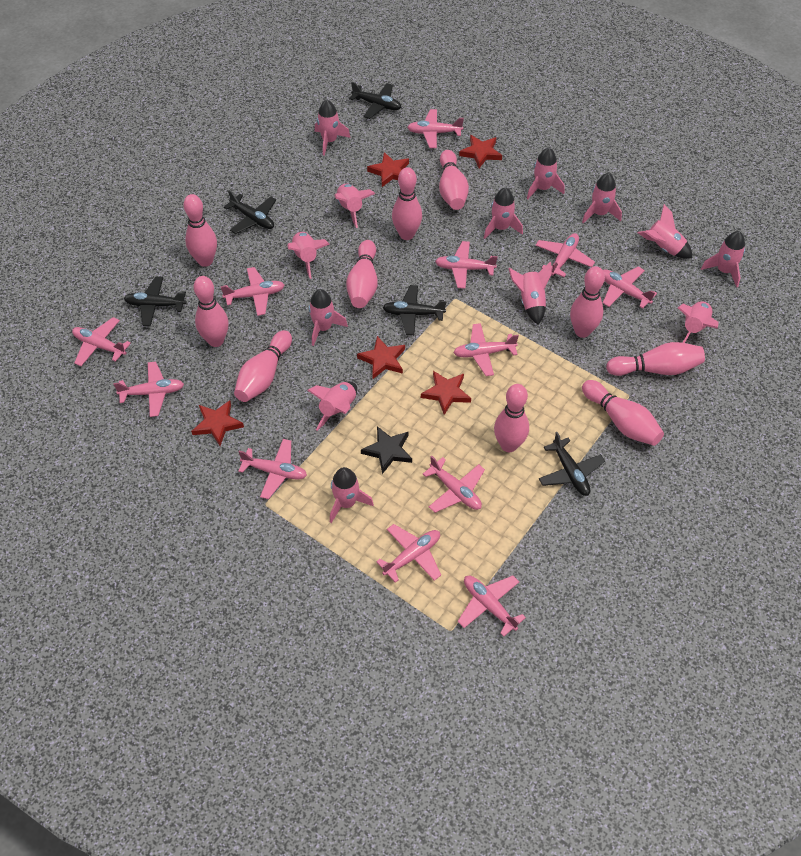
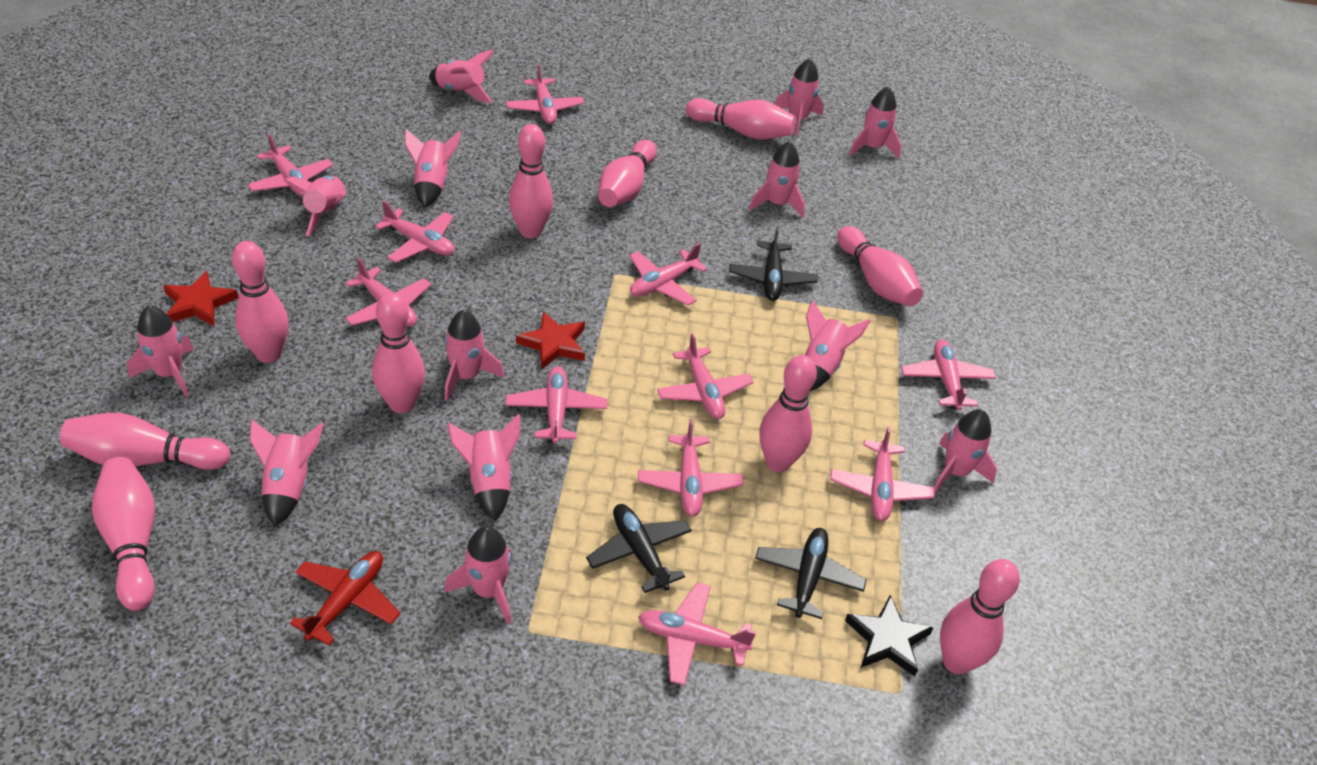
black plane: 5 -> 3
pink plane: 12 -> 11
red plane: 0 -> 1
red star: 5 -> 2

